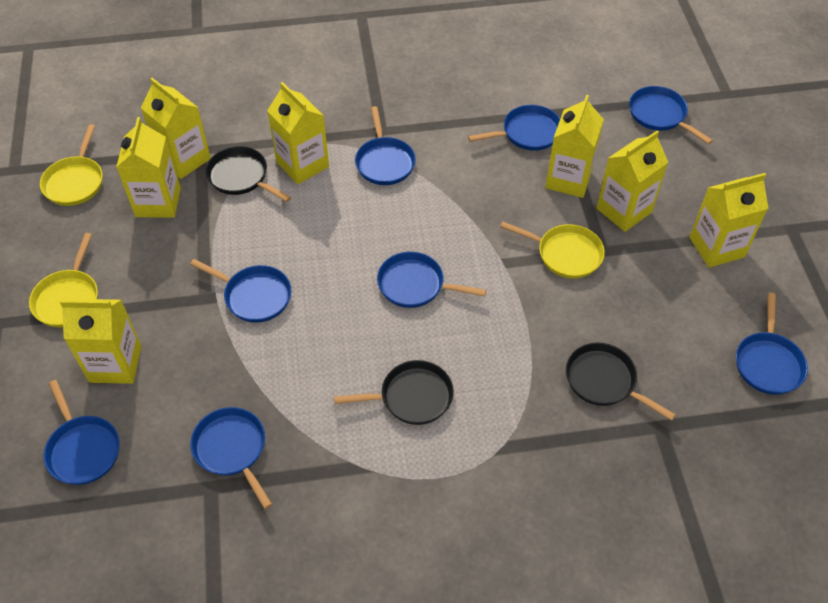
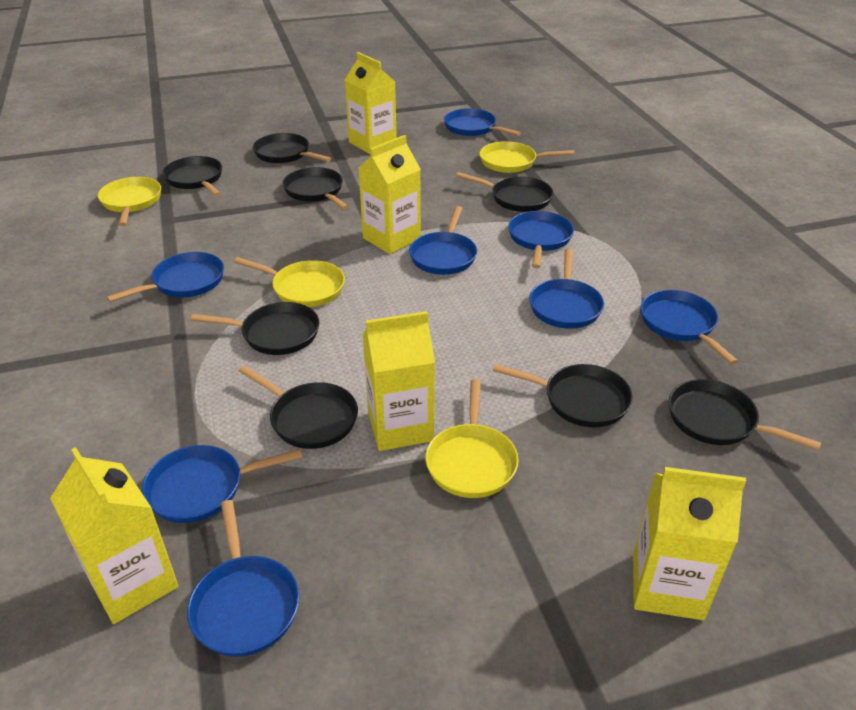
black pan: 3 -> 8
yellow carton: 7 -> 5
yellow pan: 3 -> 4

